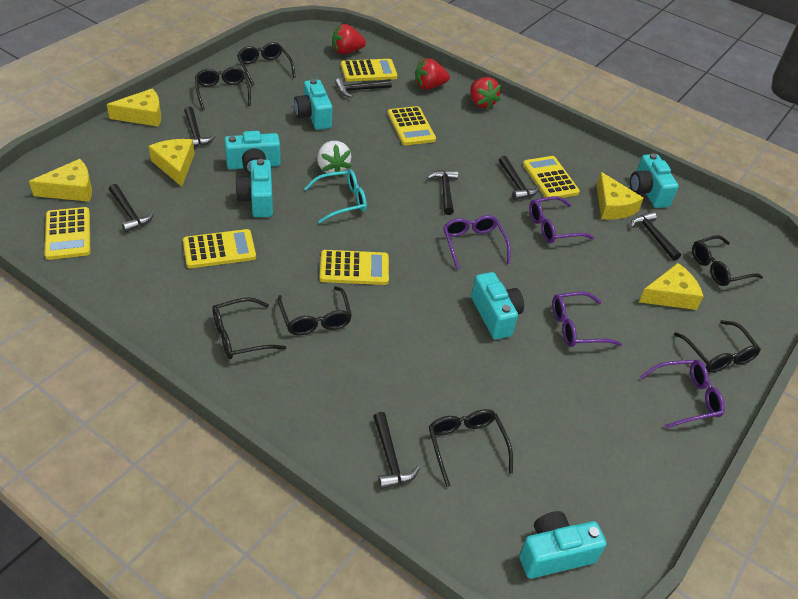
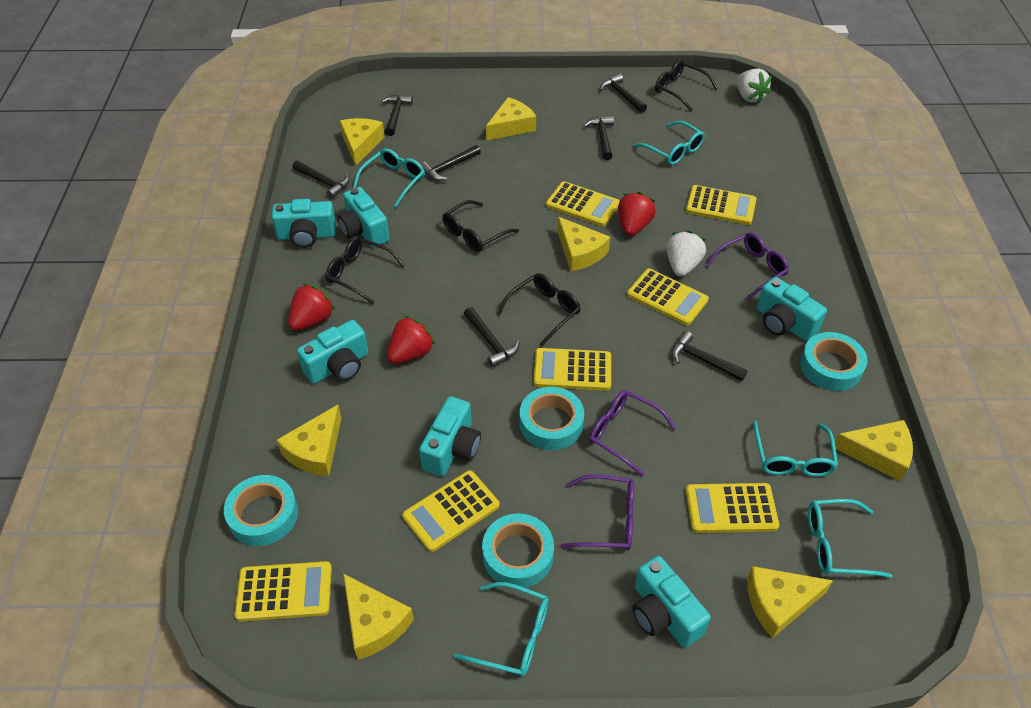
black glasses: 7 -> 4
purple glasses: 4 -> 3
turquoise glasses: 1 -> 5
turquoise tape: 0 -> 4
white strawberry: 1 -> 2
yellow calculator: 6 -> 7
yellow cheese: 5 -> 7

